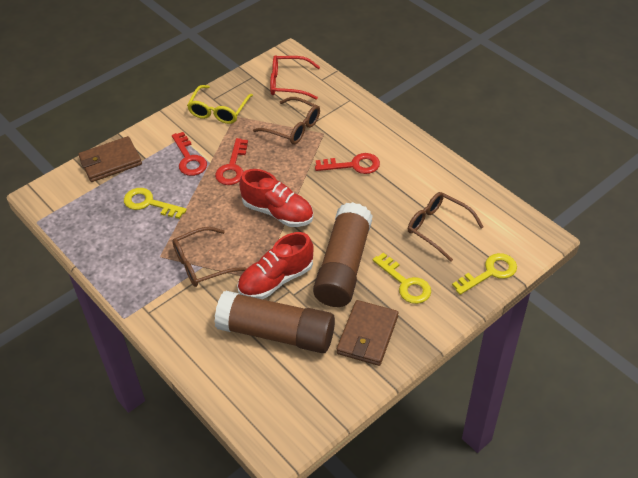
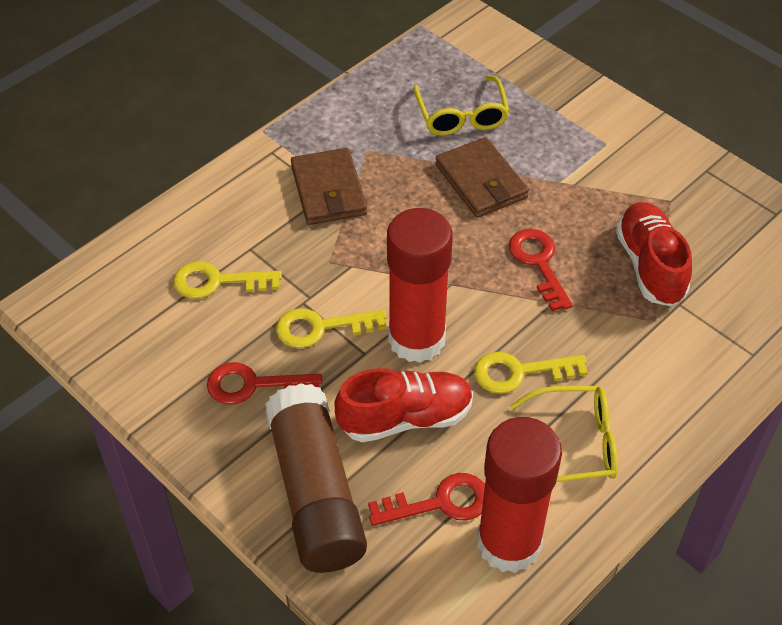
brown glasses: 3 -> 0
brown glue stick: 2 -> 1
red glasses: 1 -> 0
red glue stick: 0 -> 2
yellow glasses: 1 -> 2

